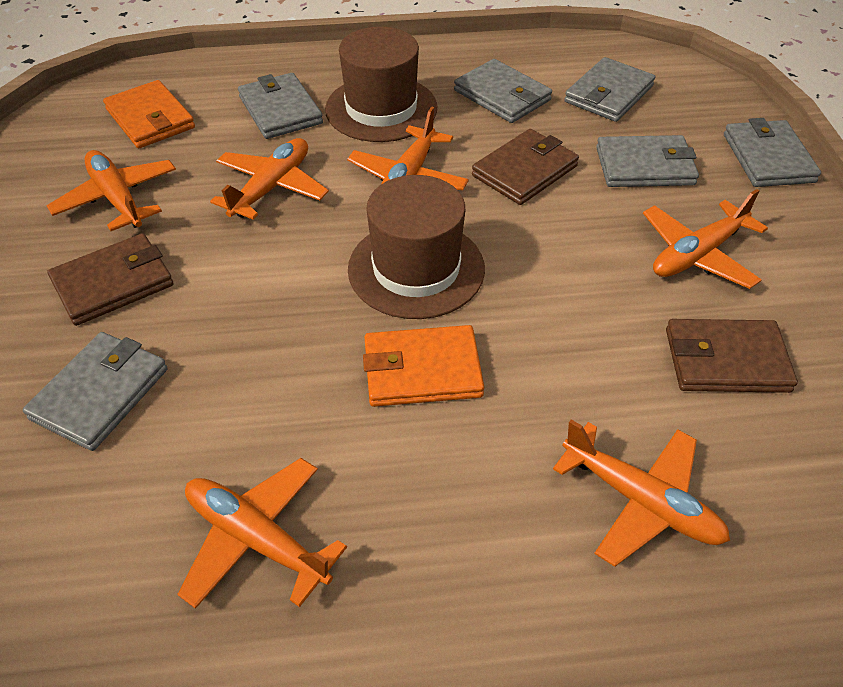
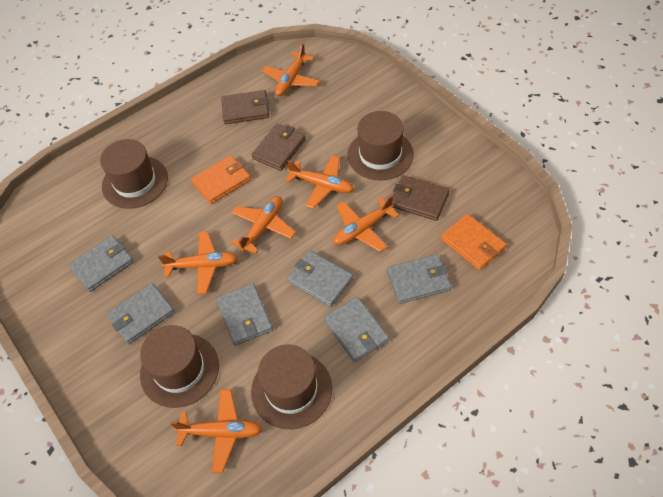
brown hat: 2 -> 4

